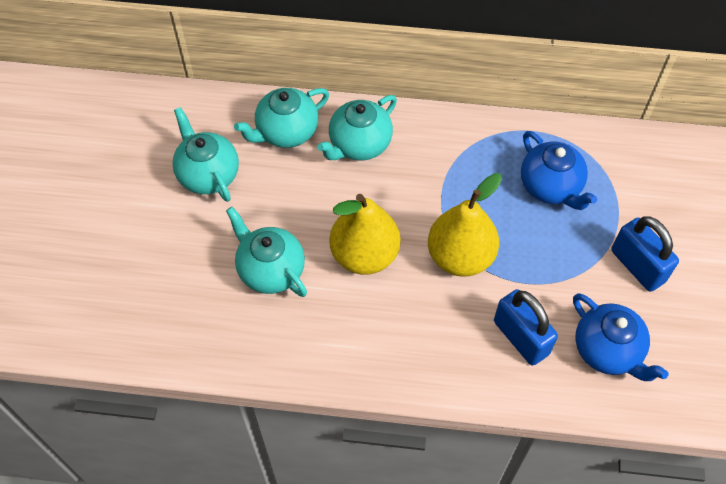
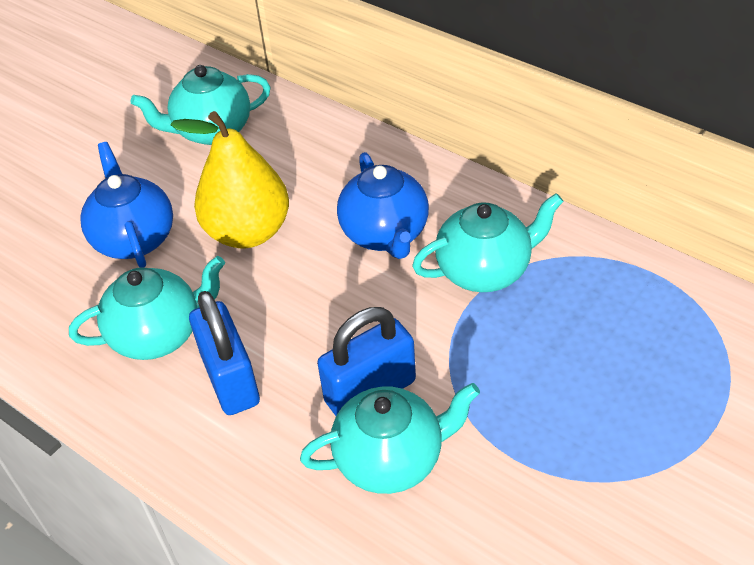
yellow pear: 2 -> 1

